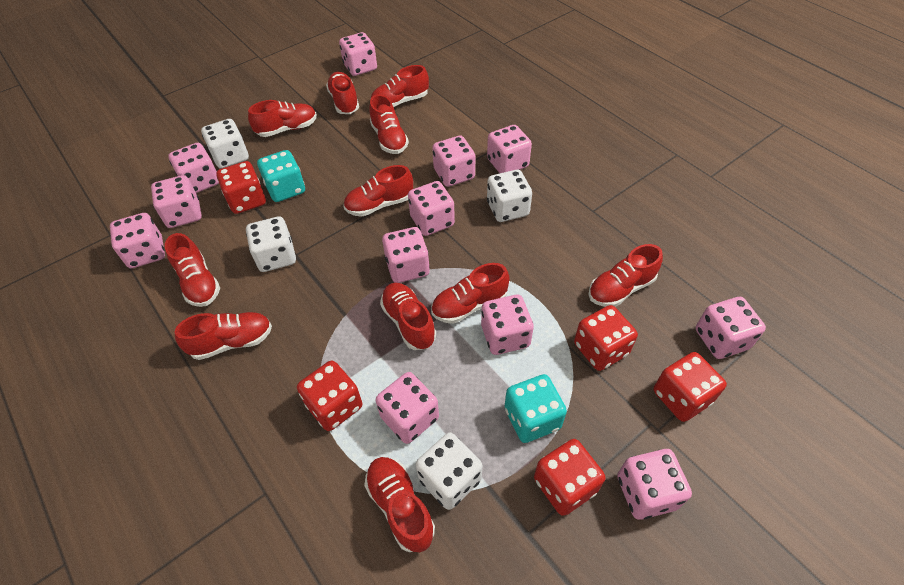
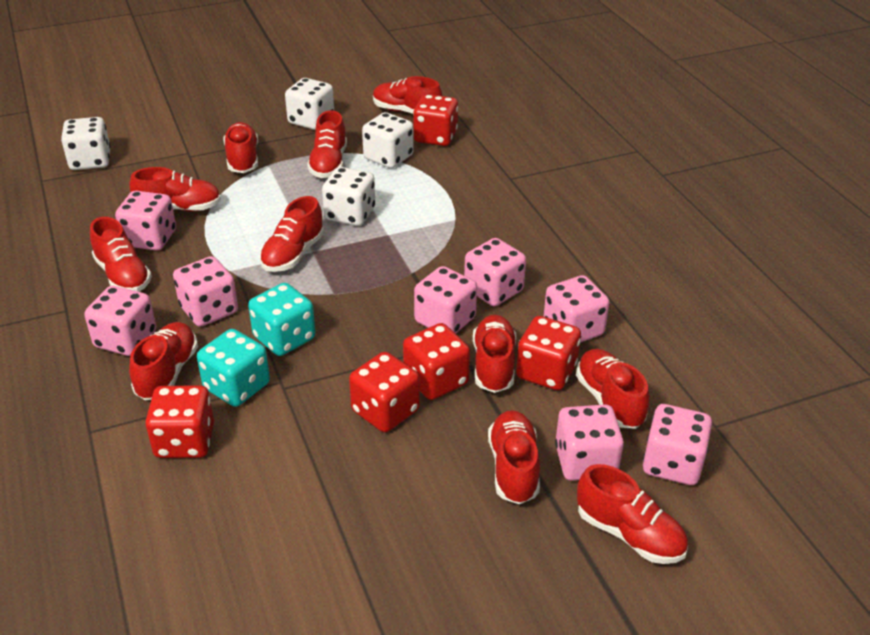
pink dice: 12 -> 8

